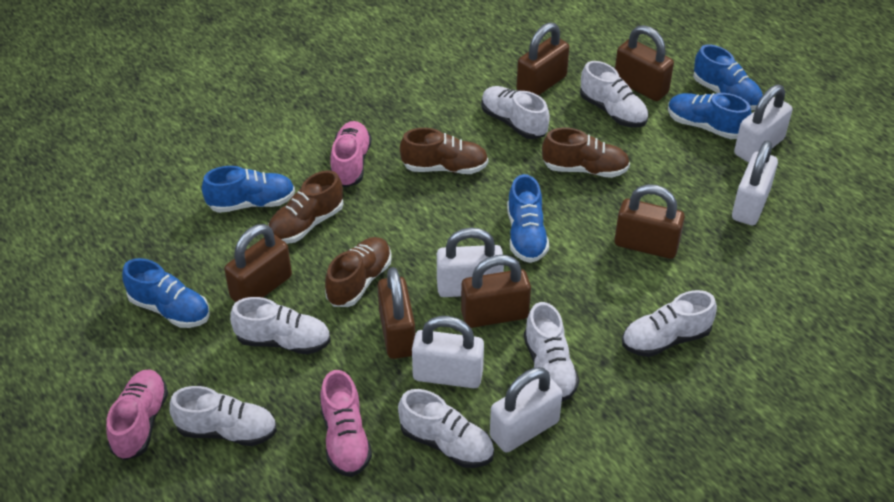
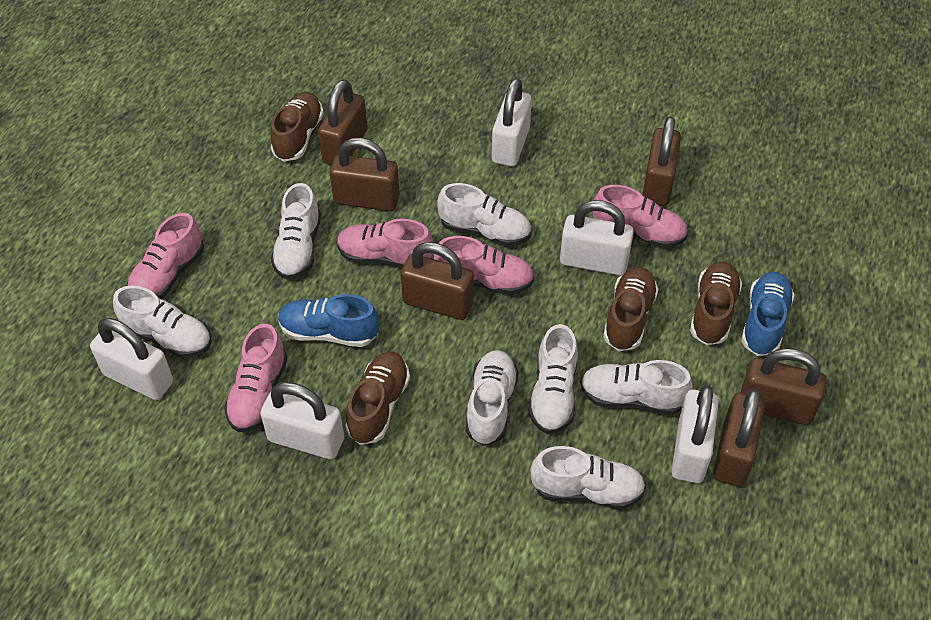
blue shoe: 5 -> 2
pink shoe: 3 -> 5

